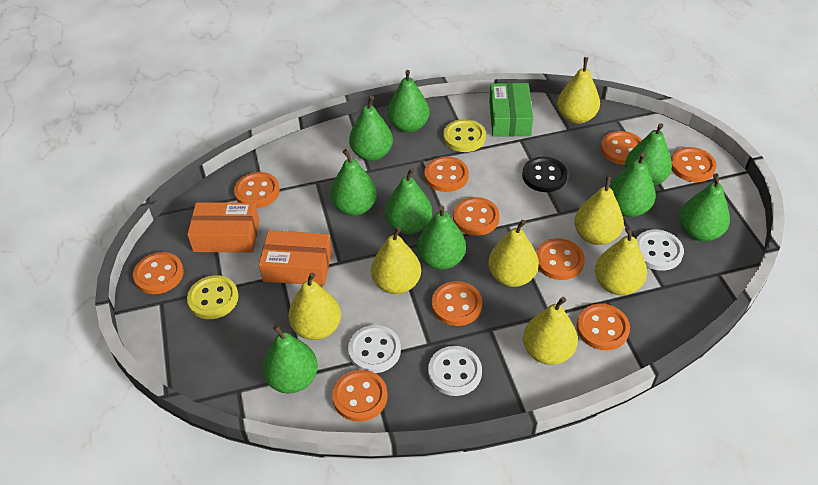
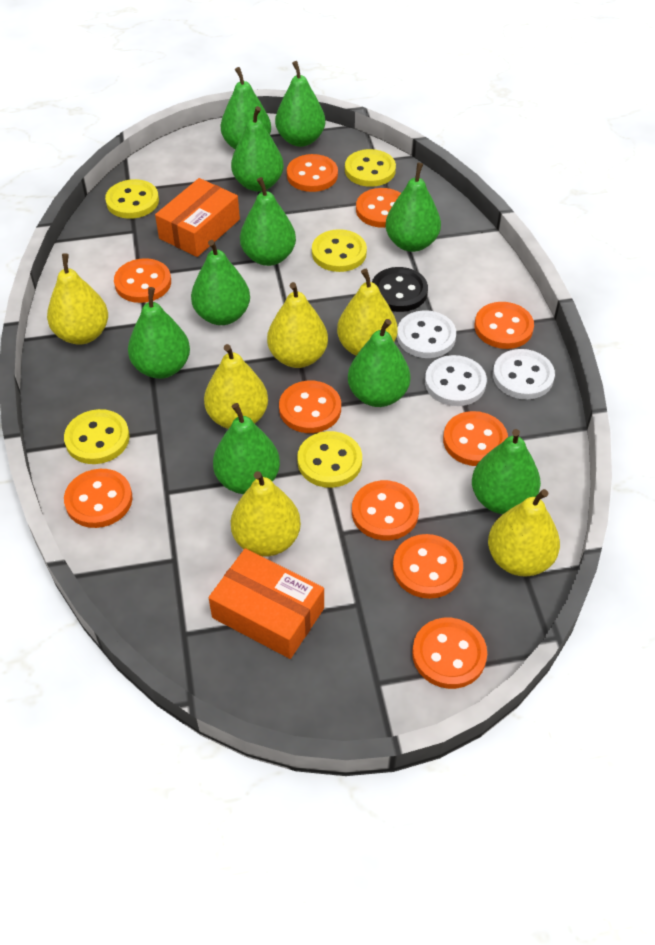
green box: 1 -> 0
green pear: 9 -> 10
yellow button: 2 -> 5
yellow pear: 7 -> 6

